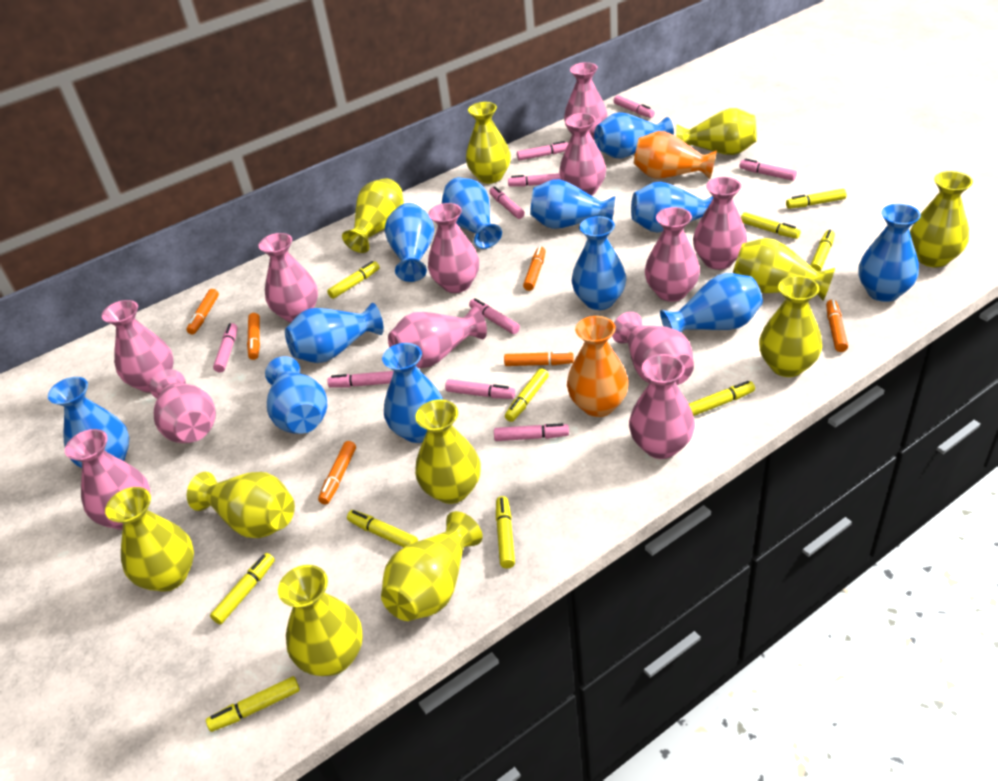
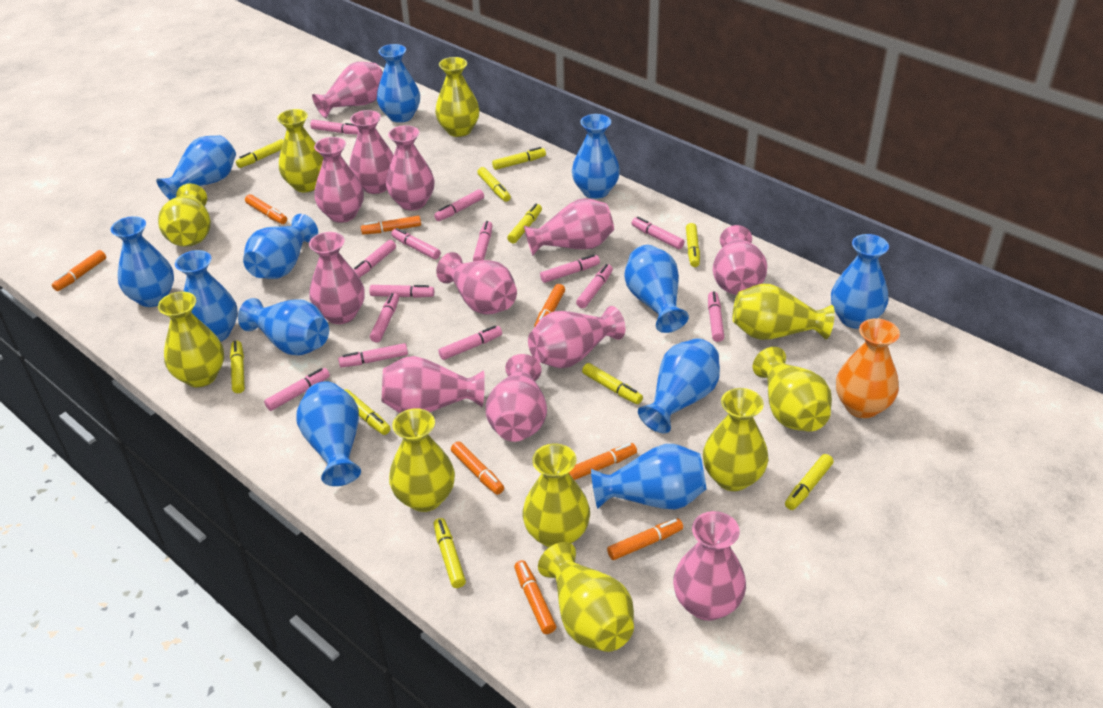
orange marker: 6 -> 8
orange vase: 2 -> 1
pink marker: 10 -> 14
yellow vase: 11 -> 10

